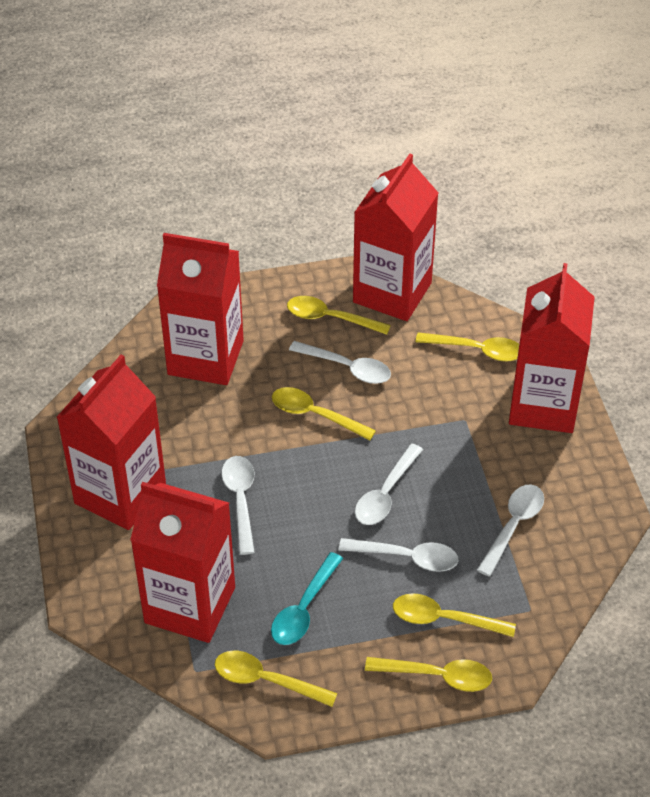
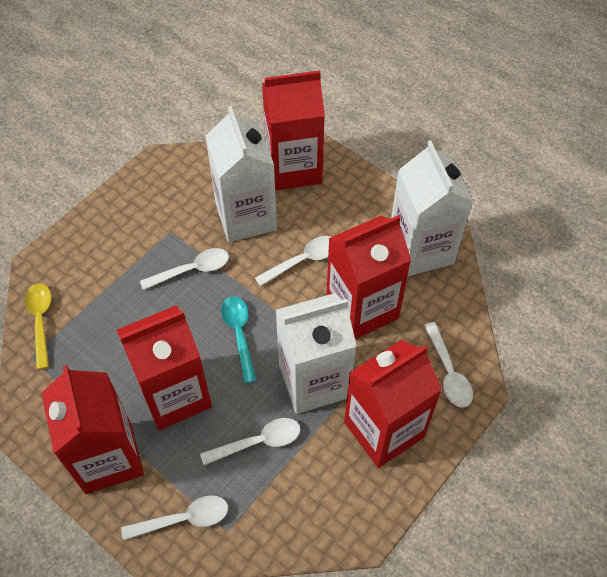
white carton: 0 -> 3
yellow spoon: 6 -> 1

